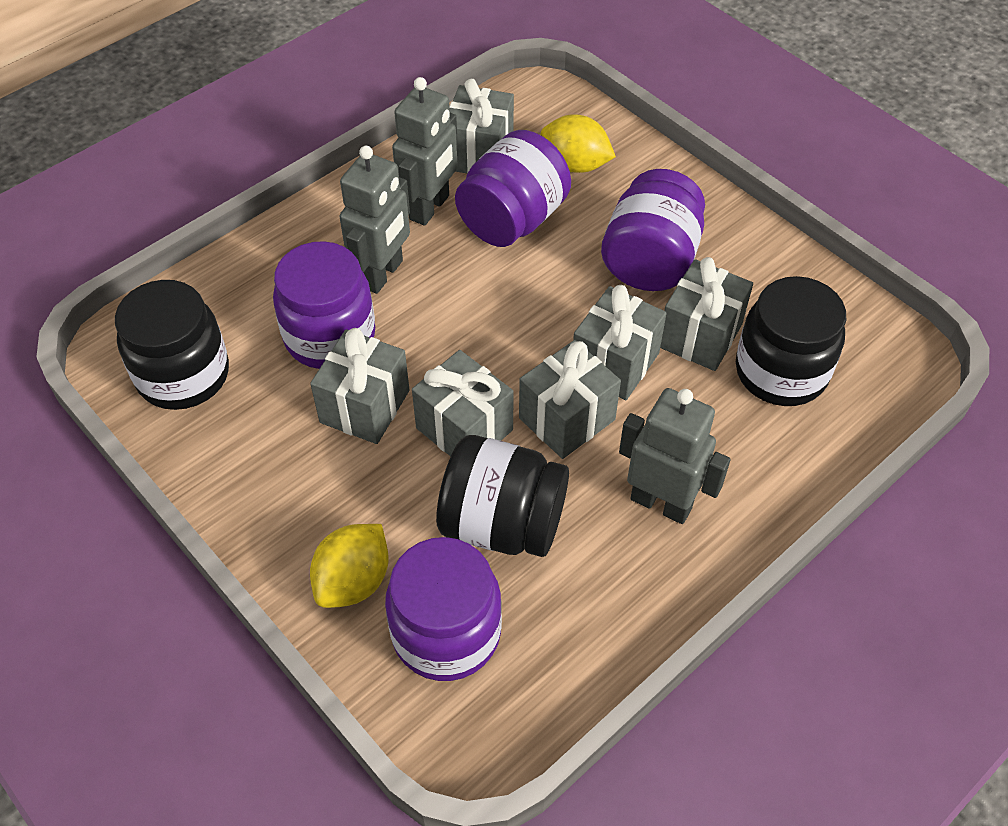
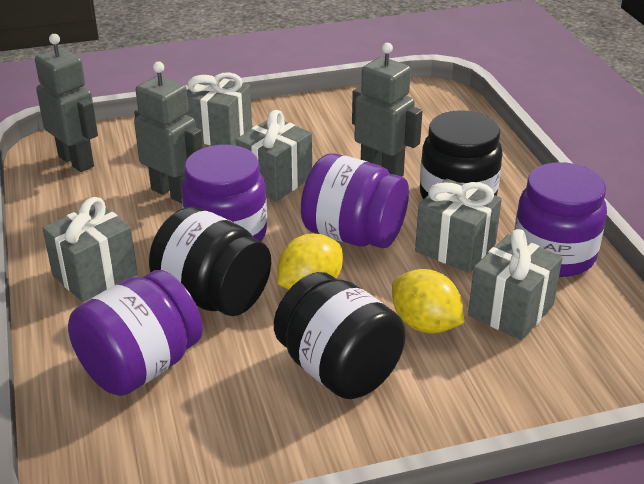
grey gift: 6 -> 5

